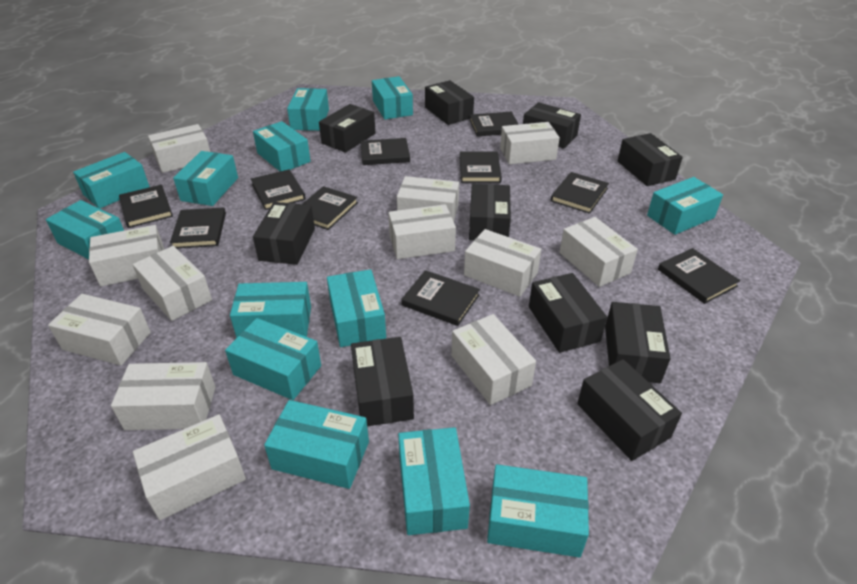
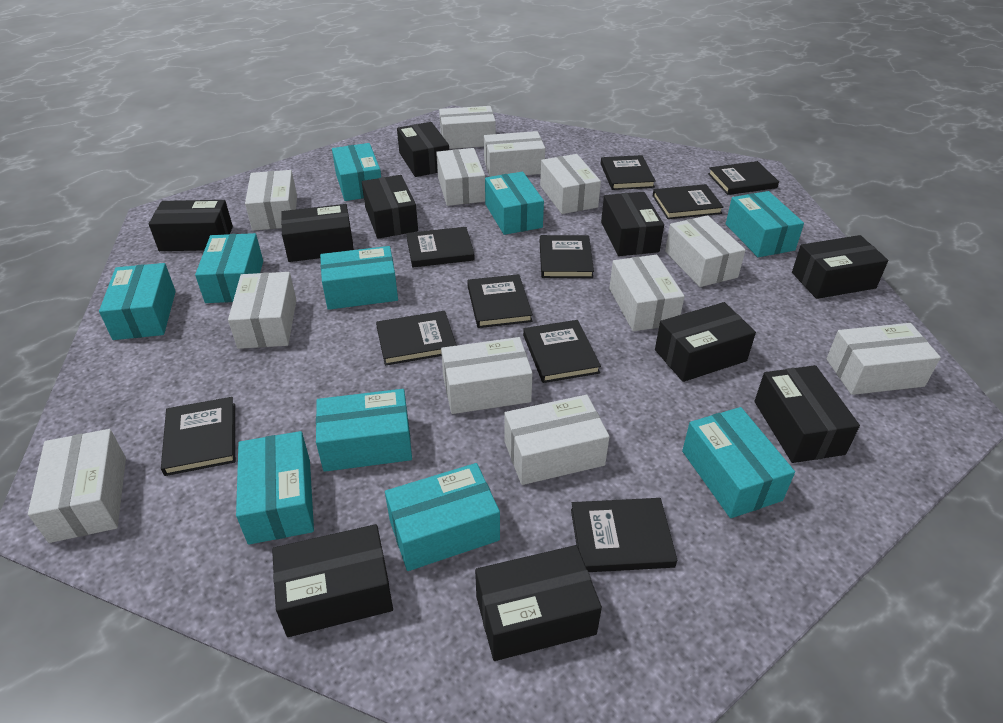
turquoise box: 13 -> 10

